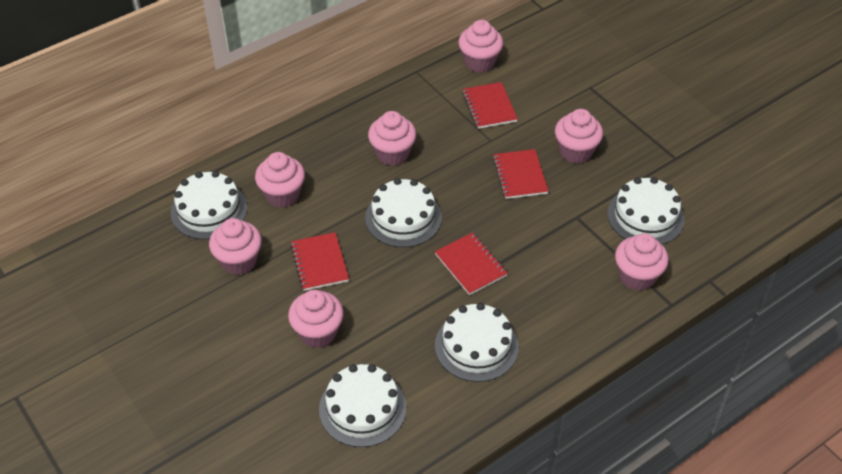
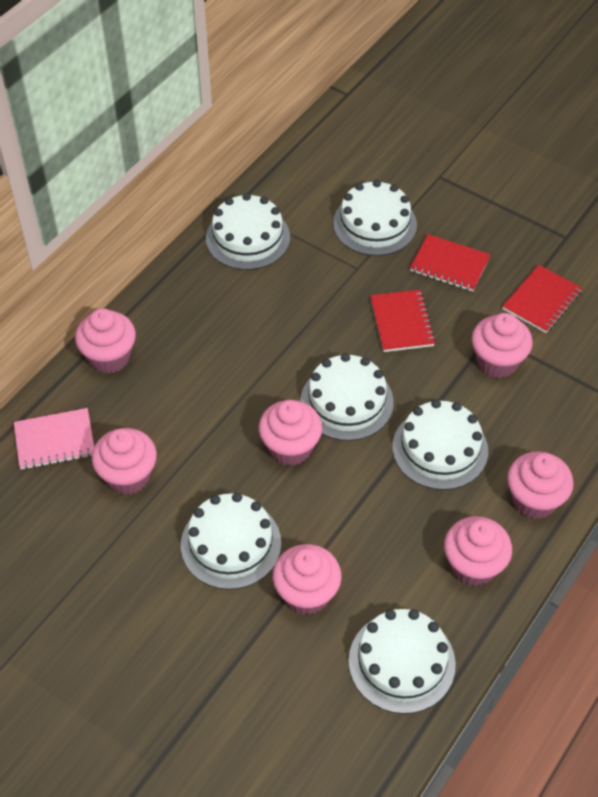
pink notebook: 0 -> 1
red notebook: 4 -> 3
white cake: 5 -> 6

